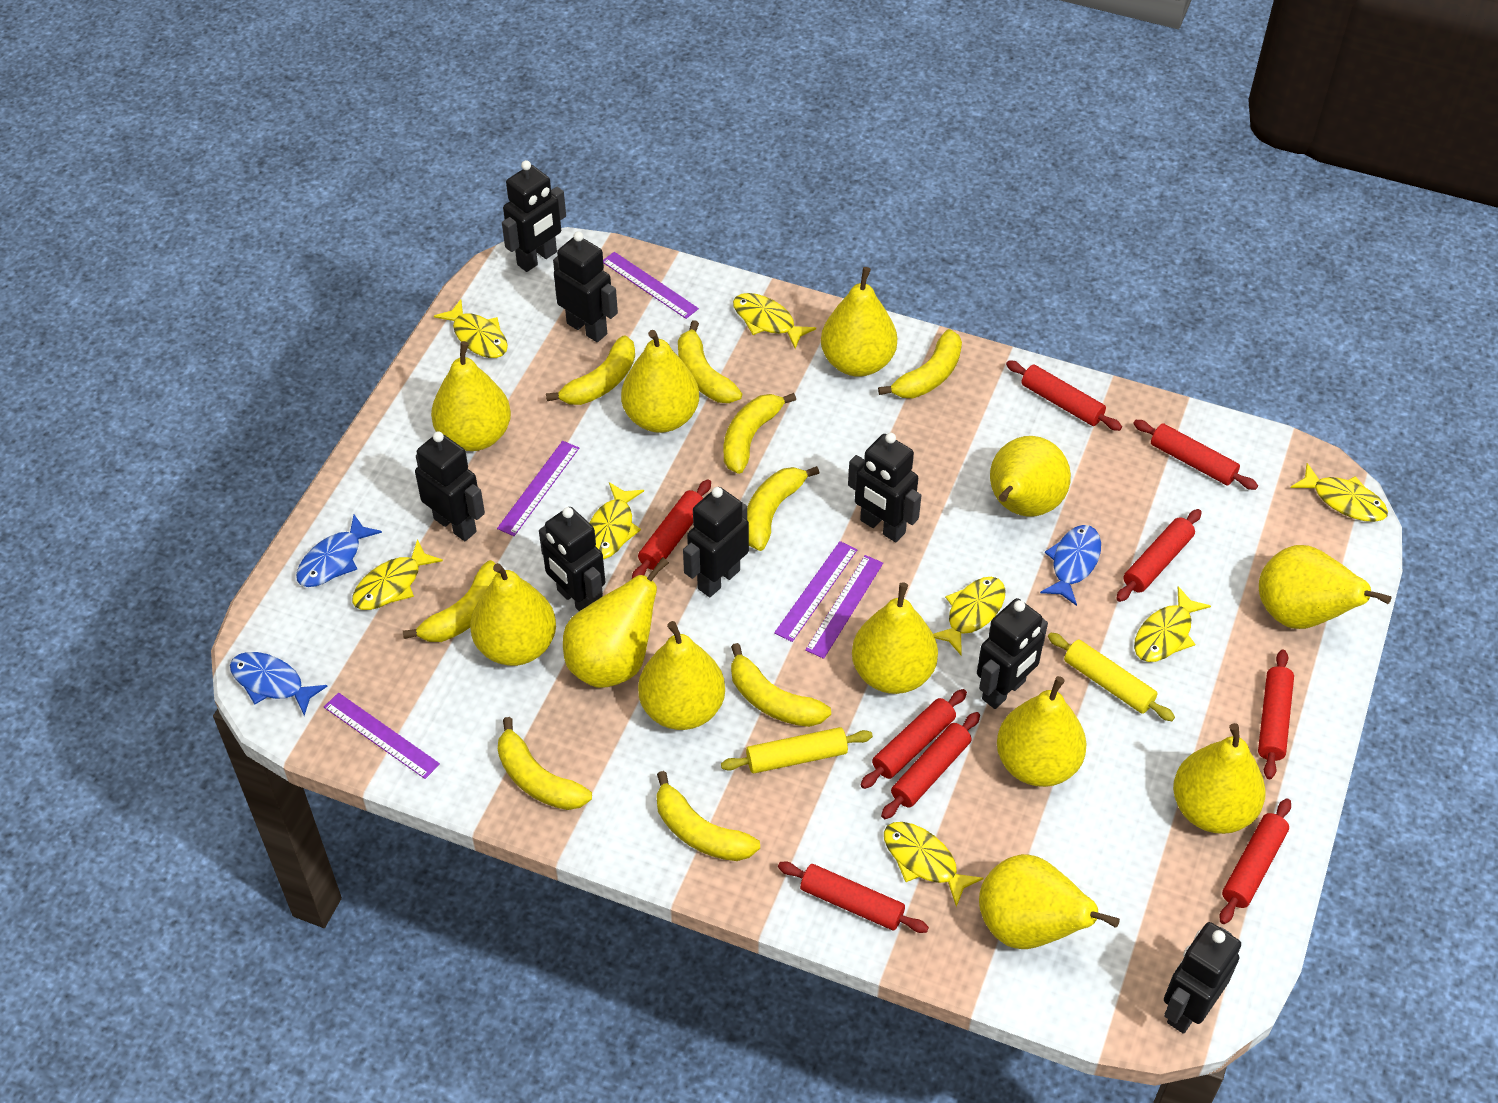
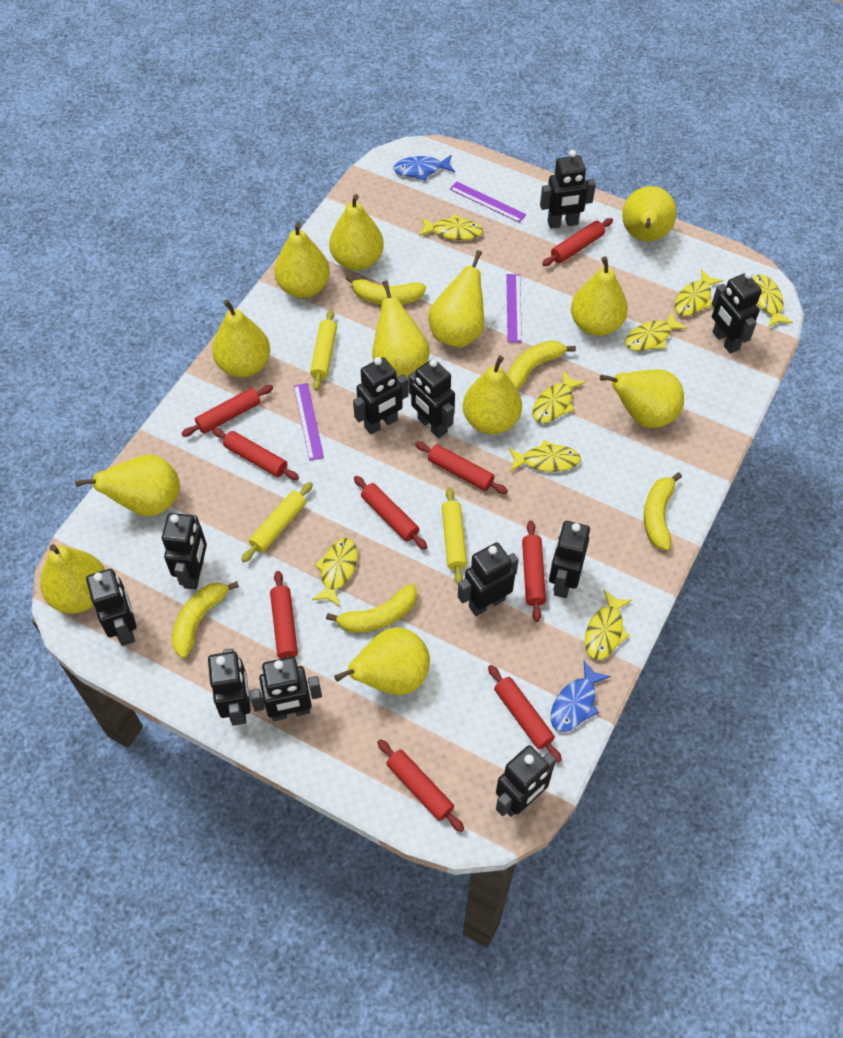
black robot: 8 -> 11
blue fish: 3 -> 2
purple ruler: 5 -> 3
yellow banana: 9 -> 5
yellow rolling pin: 2 -> 3

